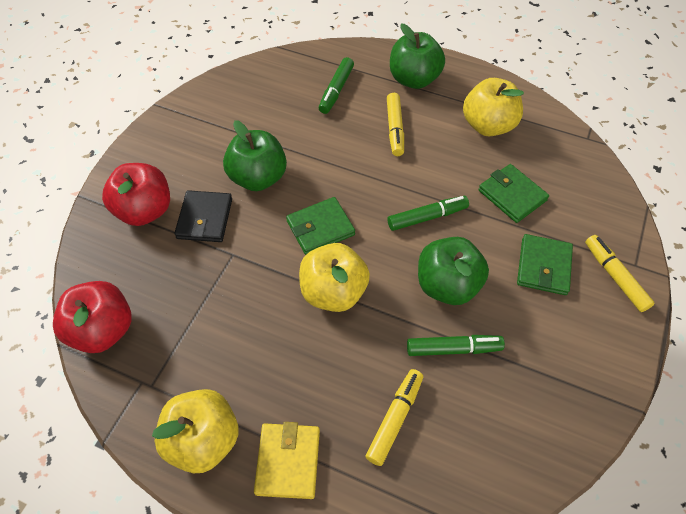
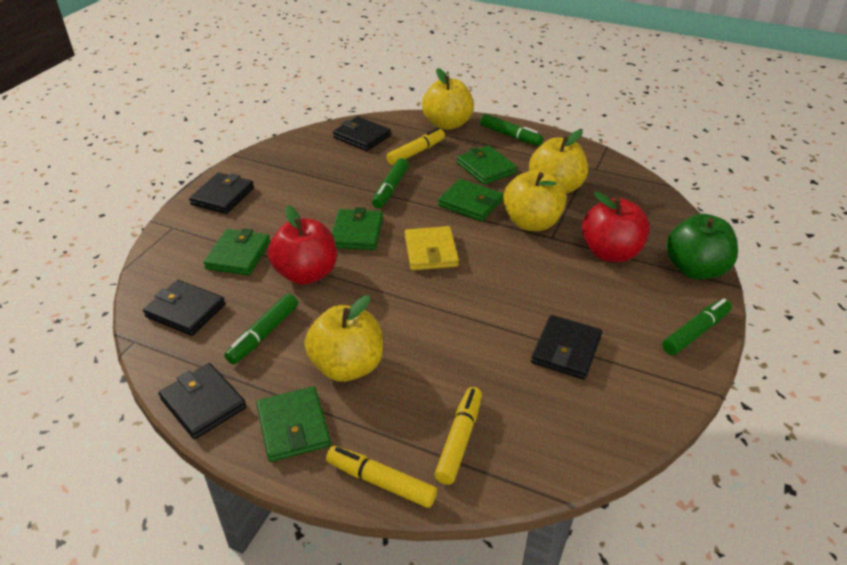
black wallet: 1 -> 5
green apple: 3 -> 1
green marker: 3 -> 4
green wallet: 3 -> 5
yellow apple: 3 -> 4

